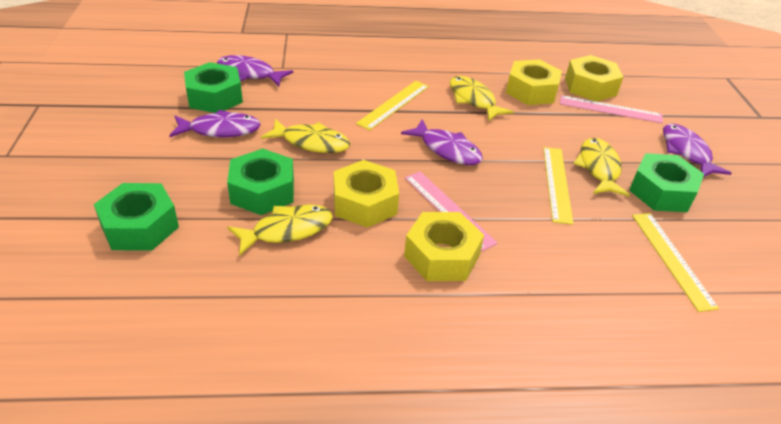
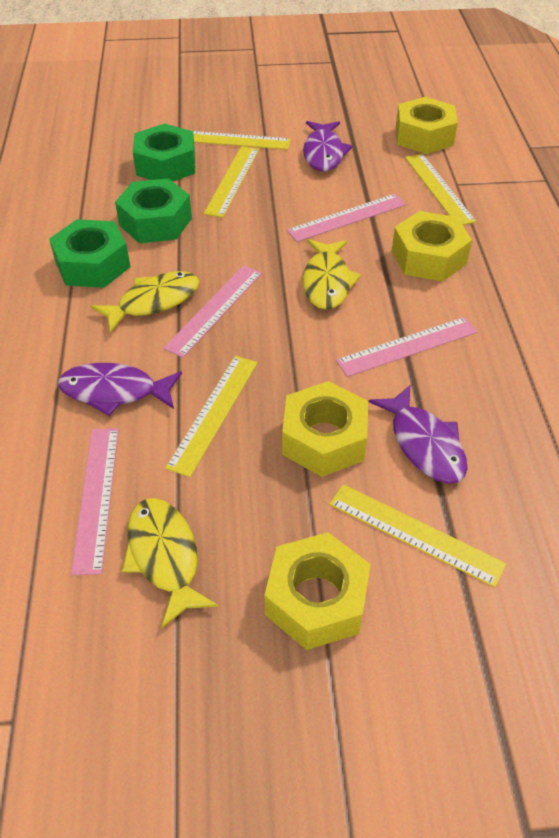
green nut: 4 -> 3
pink ruler: 2 -> 4
purple fish: 4 -> 3
yellow fish: 4 -> 3
yellow ruler: 3 -> 5

